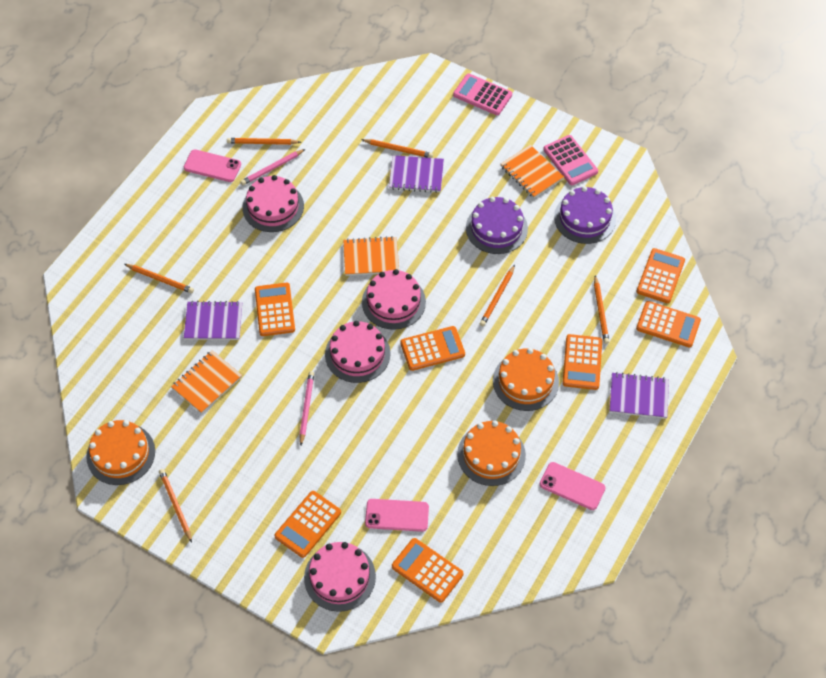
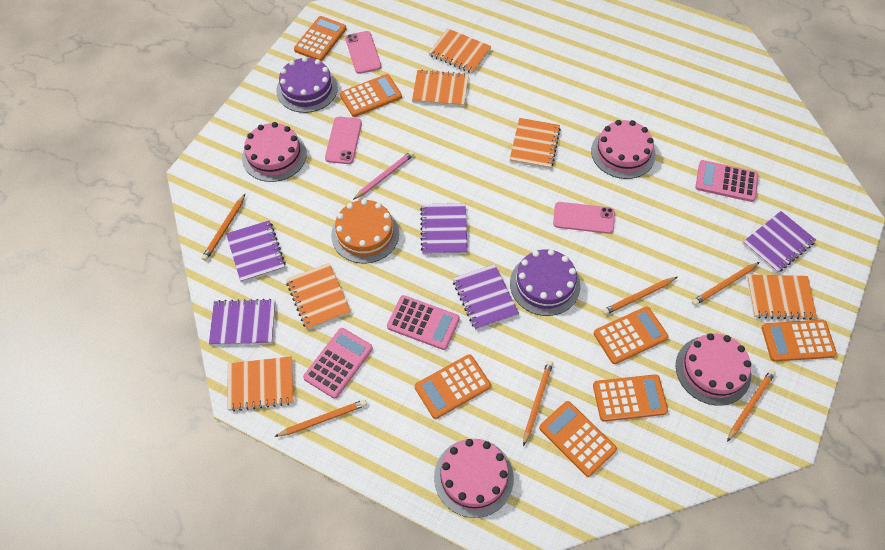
orange cake: 3 -> 1
orange notebook: 3 -> 6
pink calculator: 2 -> 3
pink pencil: 2 -> 1
purple notebook: 3 -> 5

